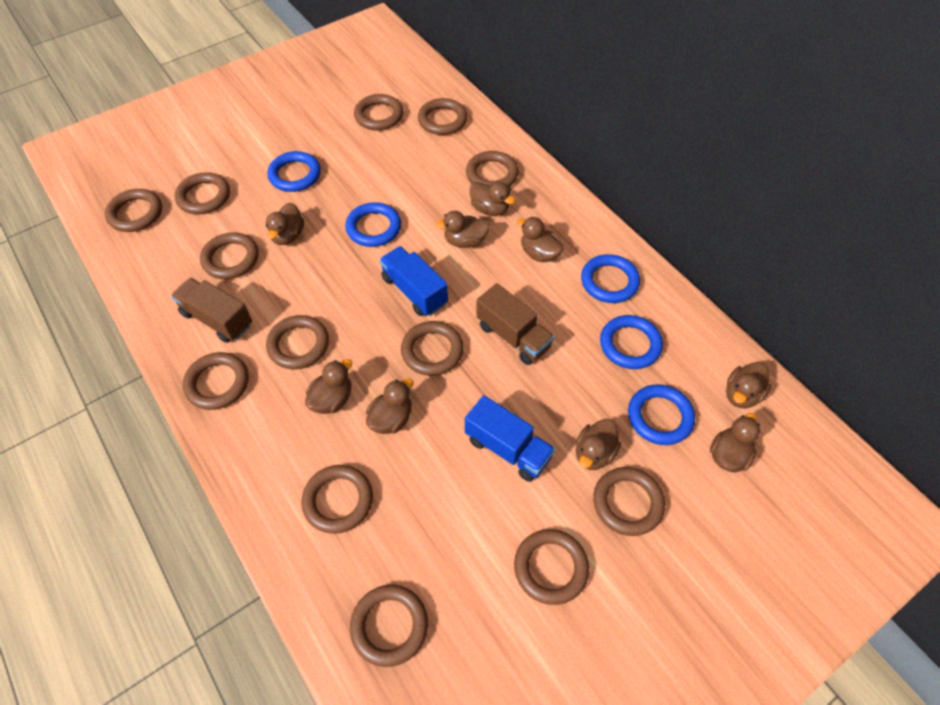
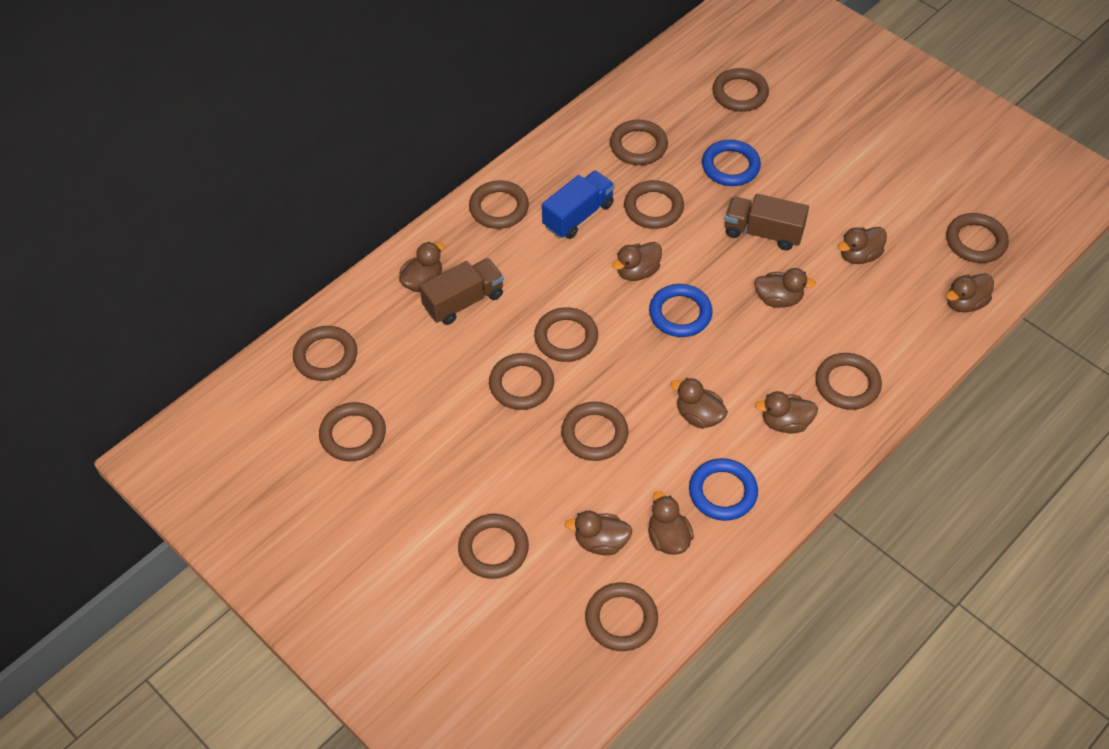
blue ring: 5 -> 3
blue truck: 2 -> 1

